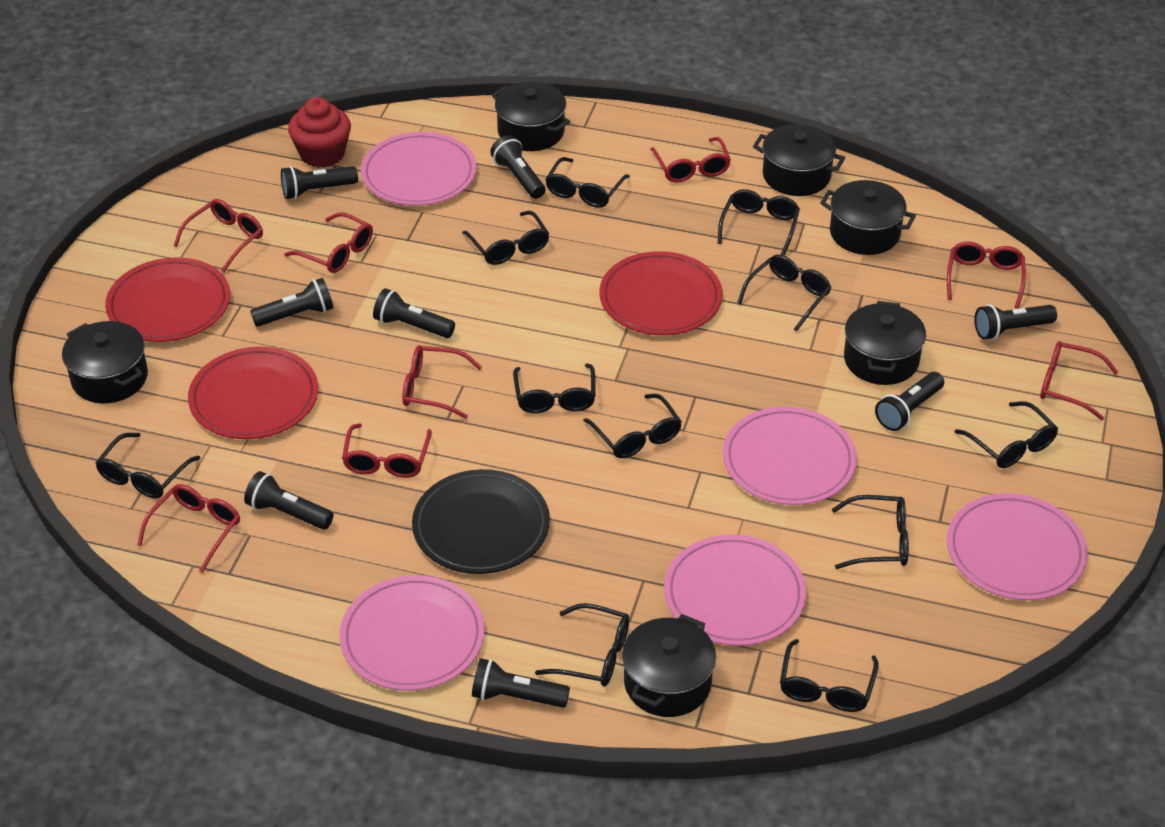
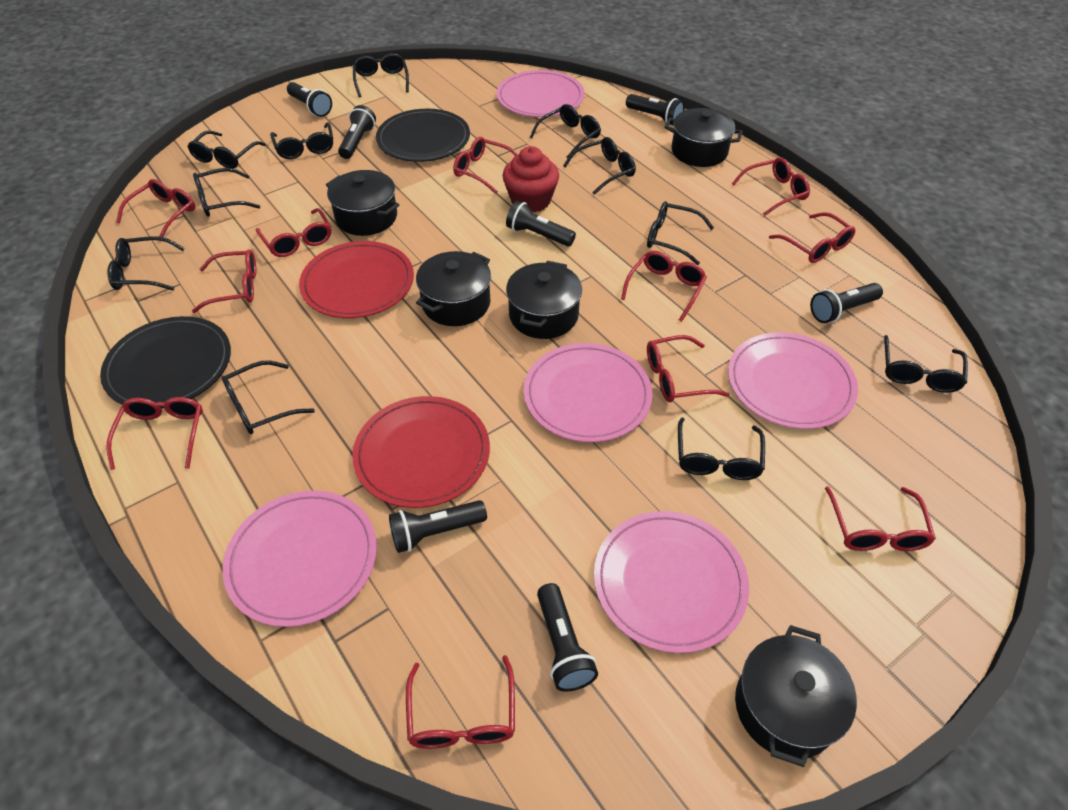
black flashlight: 8 -> 7
black plate: 1 -> 2
black pot: 6 -> 5
red glasses: 8 -> 11
red plate: 3 -> 2

